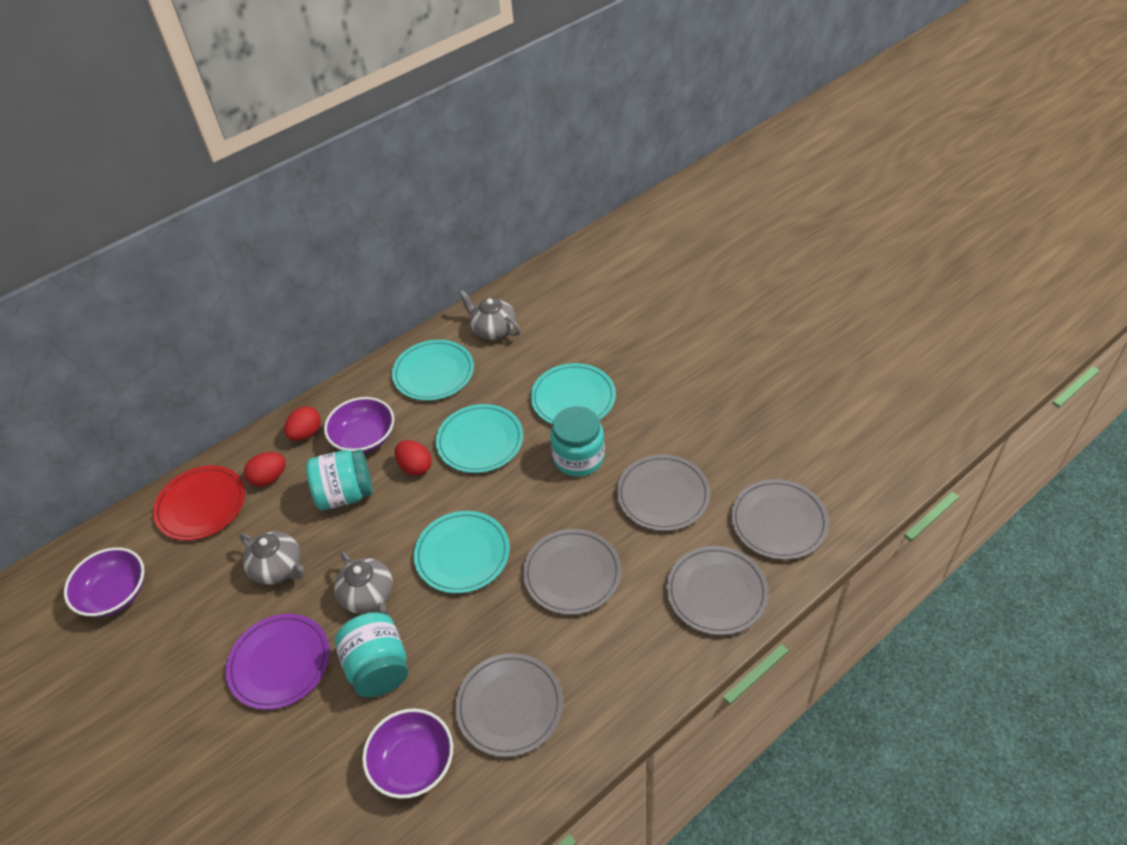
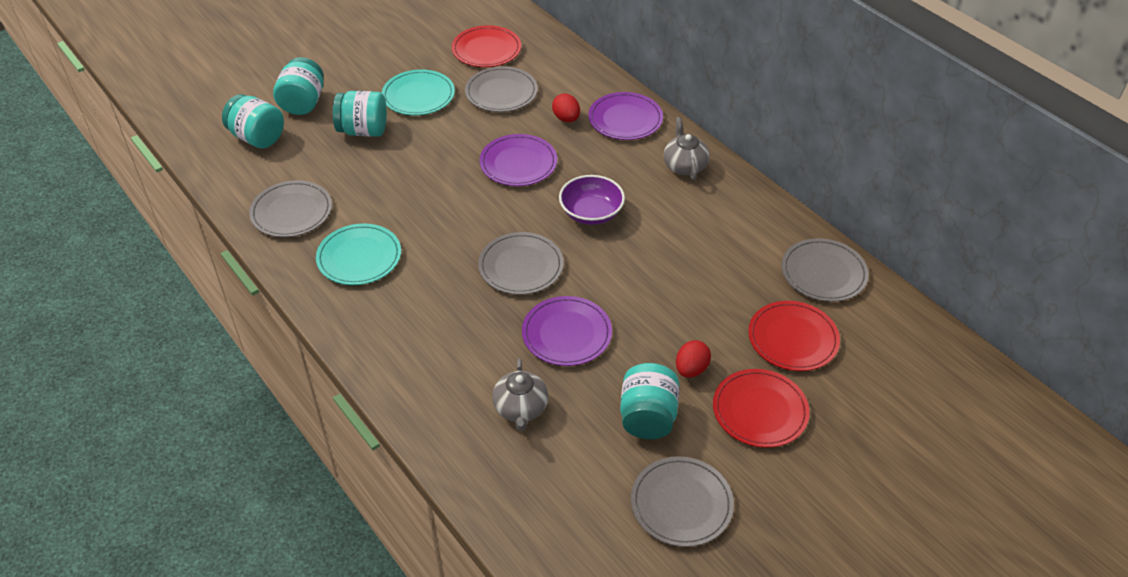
grey teapot: 3 -> 2
purple bowl: 3 -> 1
purple plate: 1 -> 3
red egg: 3 -> 2
red plate: 1 -> 3
turquoise jar: 3 -> 4
turquoise plate: 4 -> 2

